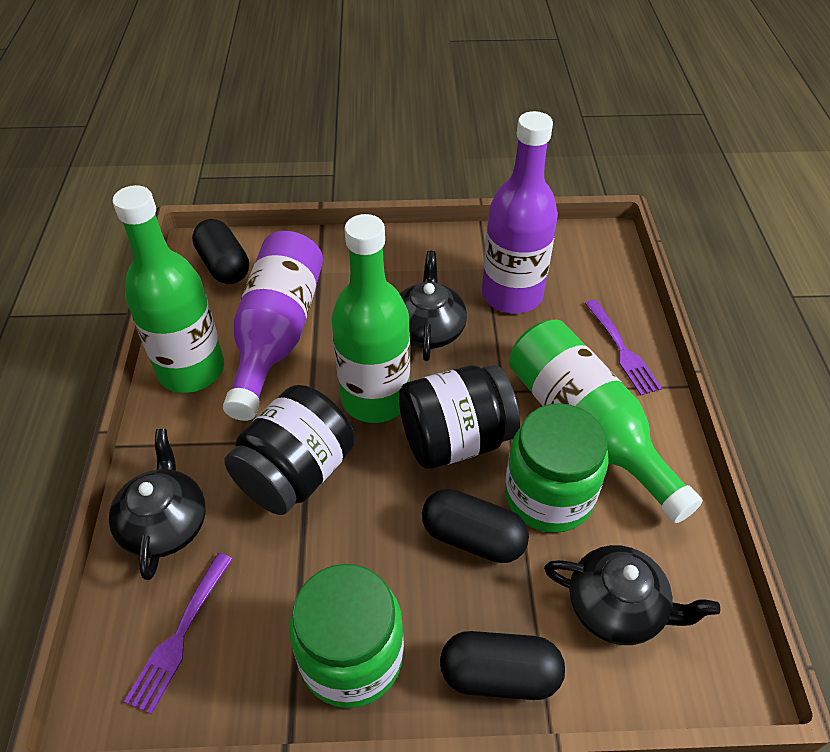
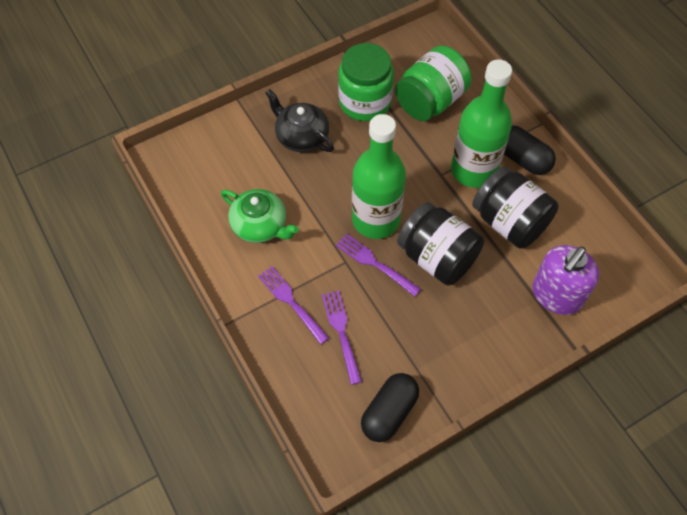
black capsule: 3 -> 2
black teapot: 3 -> 1
green bottle: 3 -> 2
green teapot: 0 -> 1
purple bottle: 2 -> 0
purple fork: 2 -> 3
purple soap dispenser: 0 -> 1

